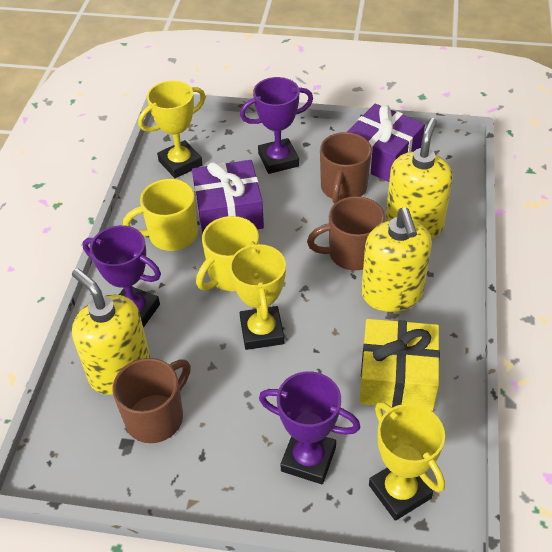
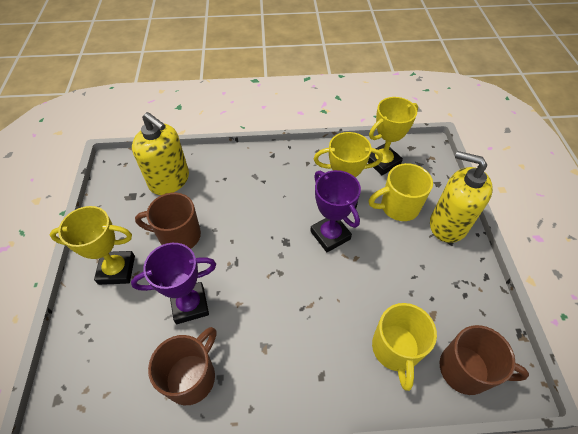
purple gift: 2 -> 0
purple trophy: 3 -> 2
yellow gift: 1 -> 0
yellow soap dispenser: 3 -> 2

